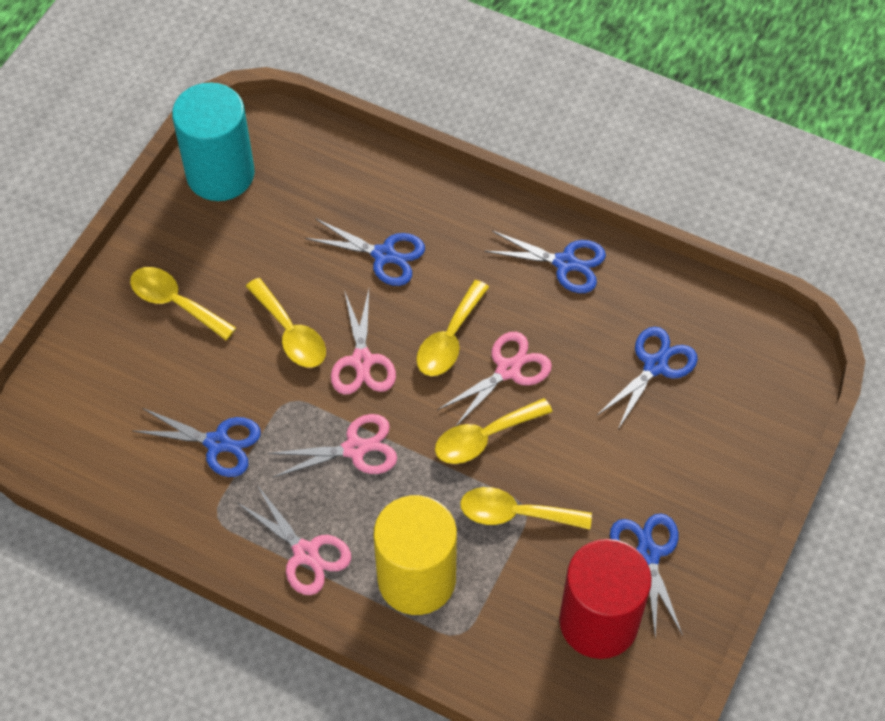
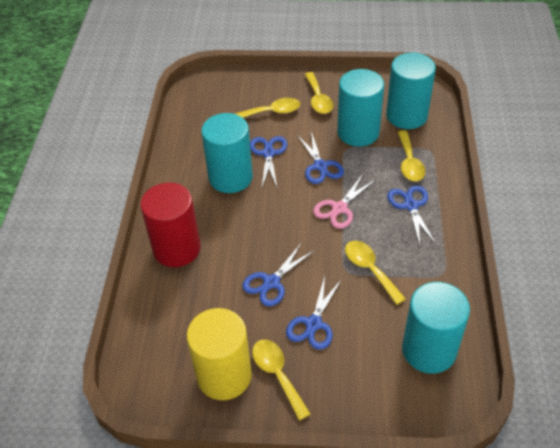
pink scissors: 4 -> 1
turquoise cylinder: 1 -> 4

